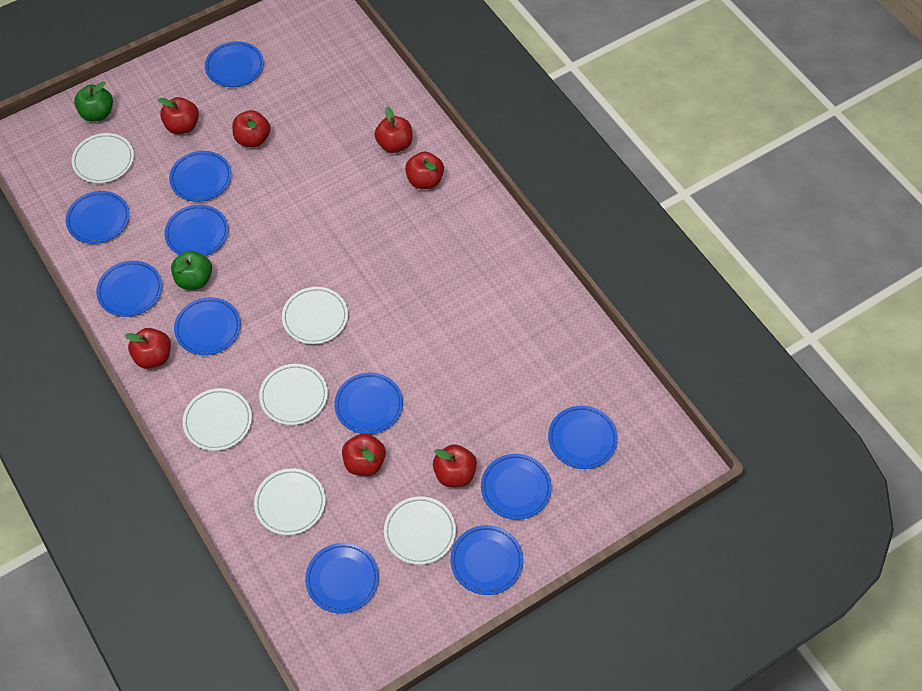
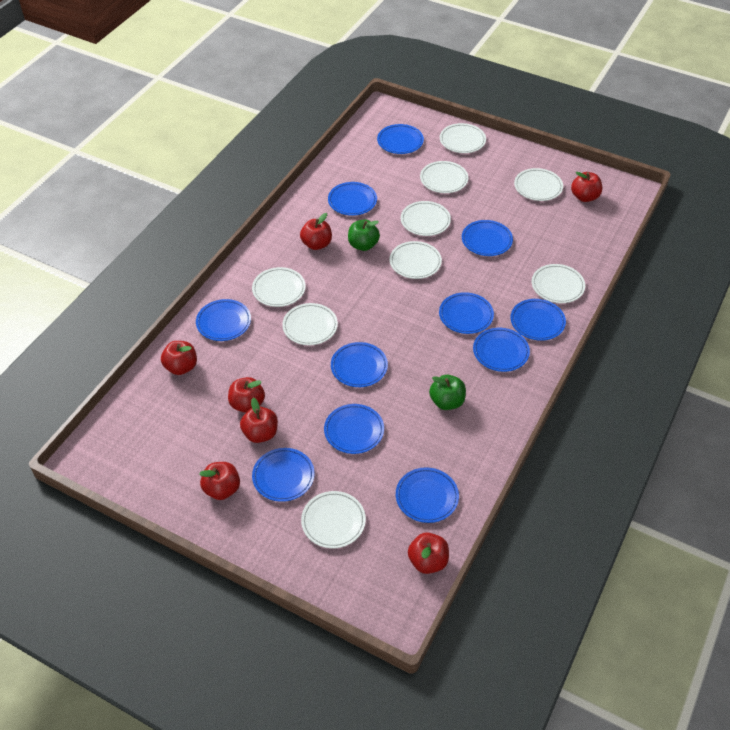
white plate: 6 -> 9

